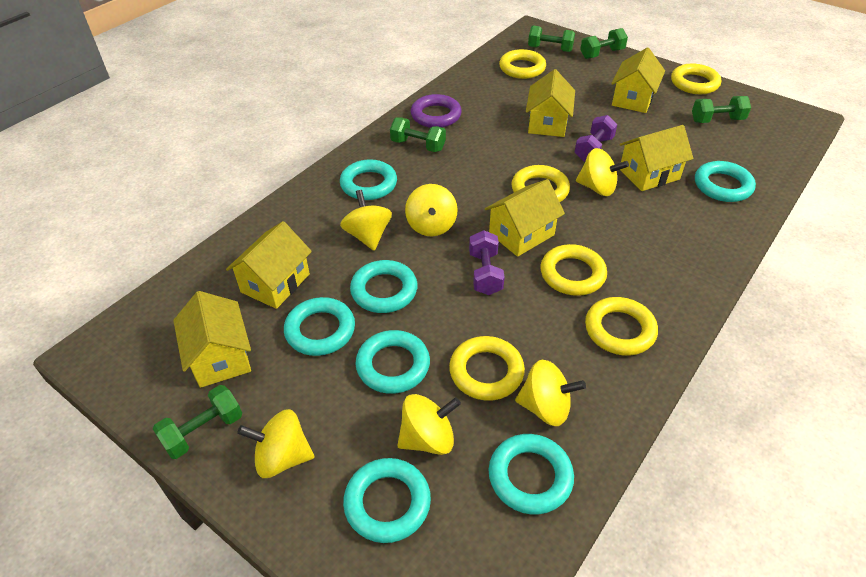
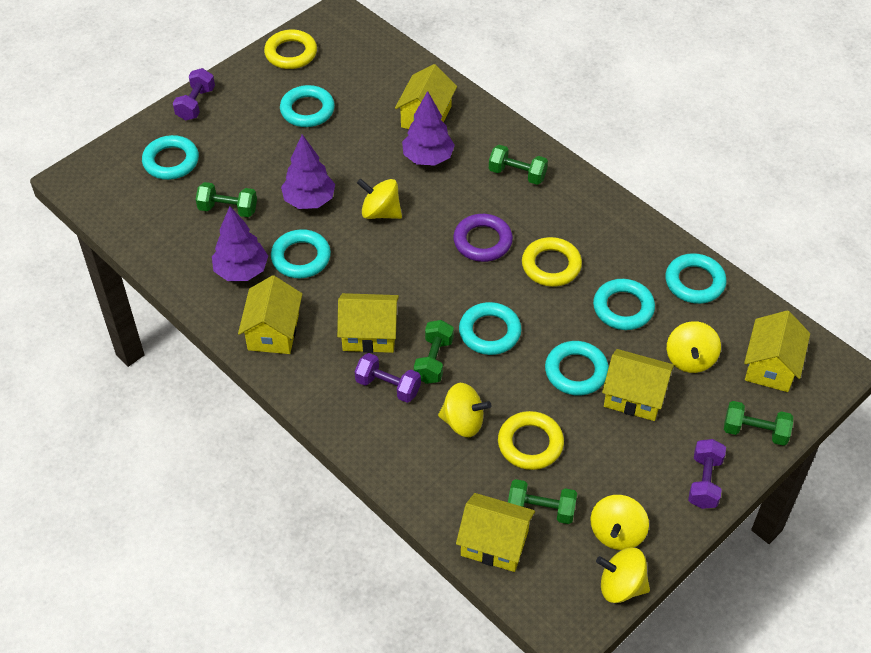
purple dumbbell: 2 -> 3
purple tree: 0 -> 3
yellow ring: 6 -> 3
yellow spinning top: 6 -> 5

